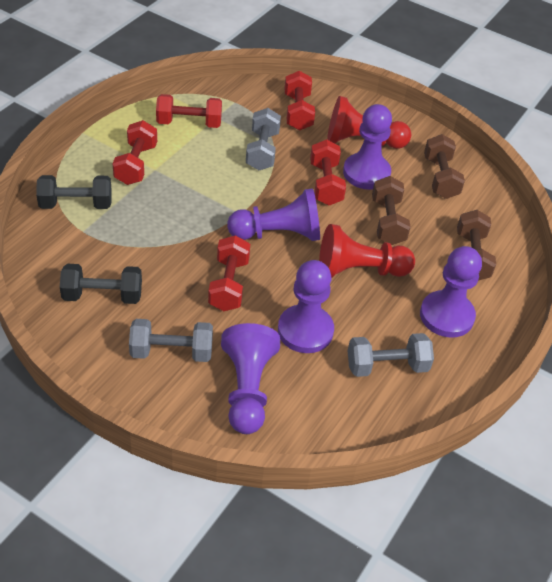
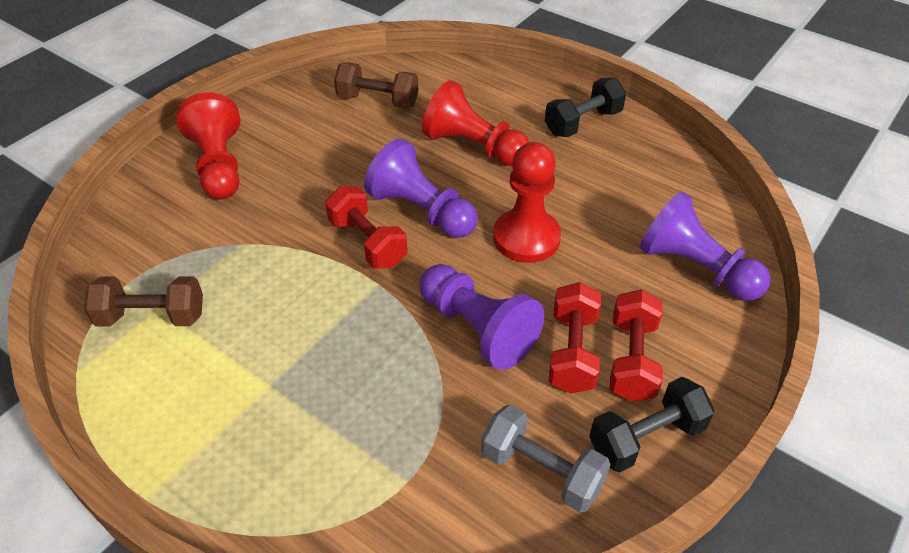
brown dumbbell: 3 -> 2
grey dumbbell: 3 -> 1
purple pawn: 5 -> 3
red dumbbell: 5 -> 3
red pawn: 2 -> 3

